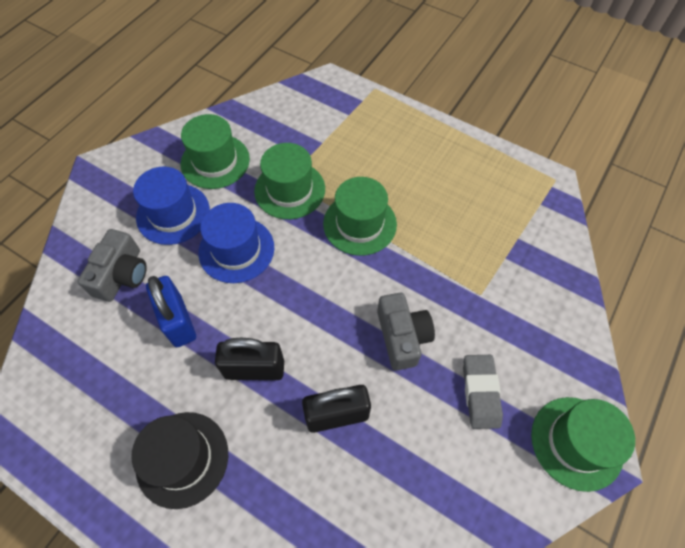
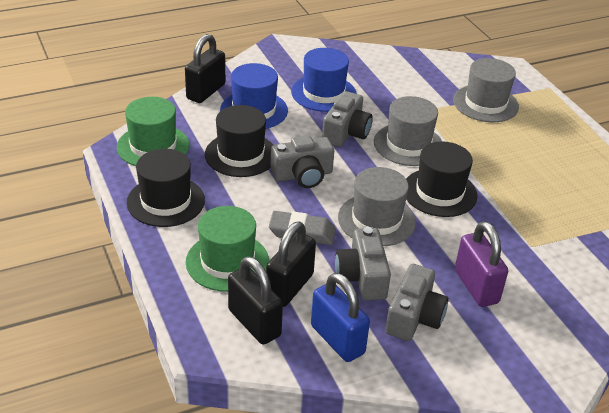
black hat: 1 -> 3
black padlock: 2 -> 3
green hat: 4 -> 2
grey camera: 2 -> 4
grey hat: 0 -> 3
purple padlock: 0 -> 1

